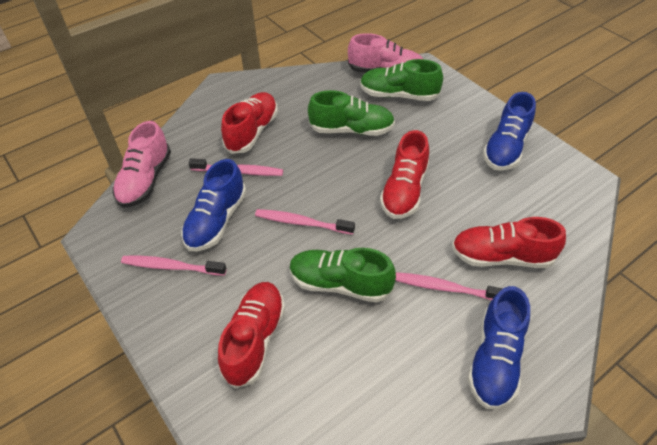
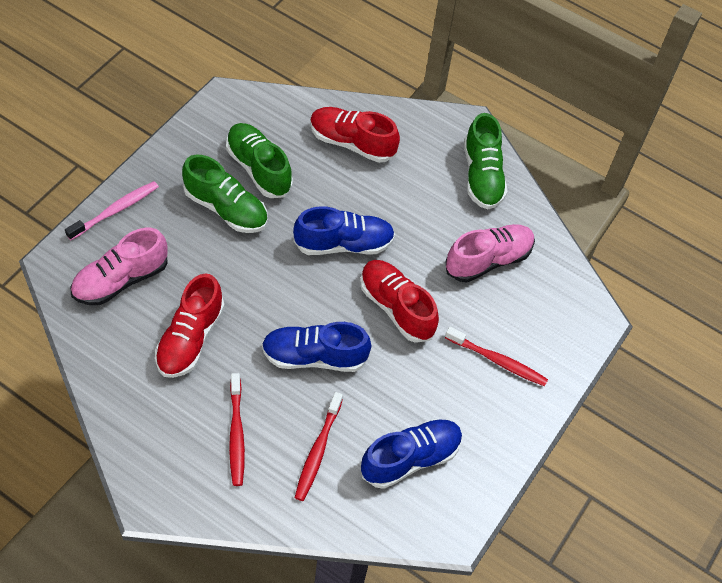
pink toothbrush: 4 -> 1
red shoe: 4 -> 3
red toothbrush: 0 -> 3

